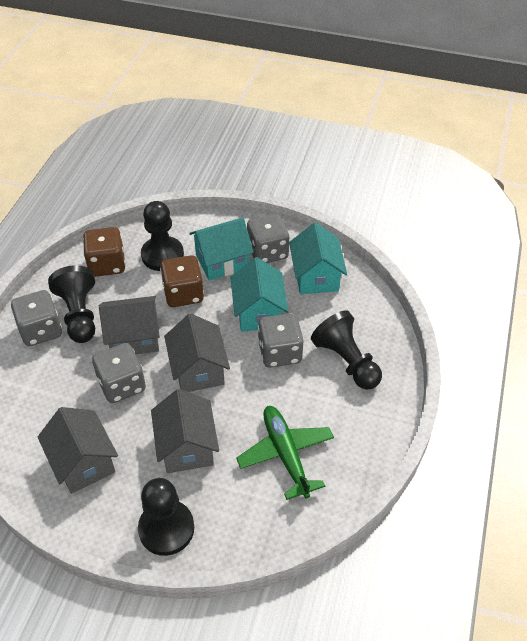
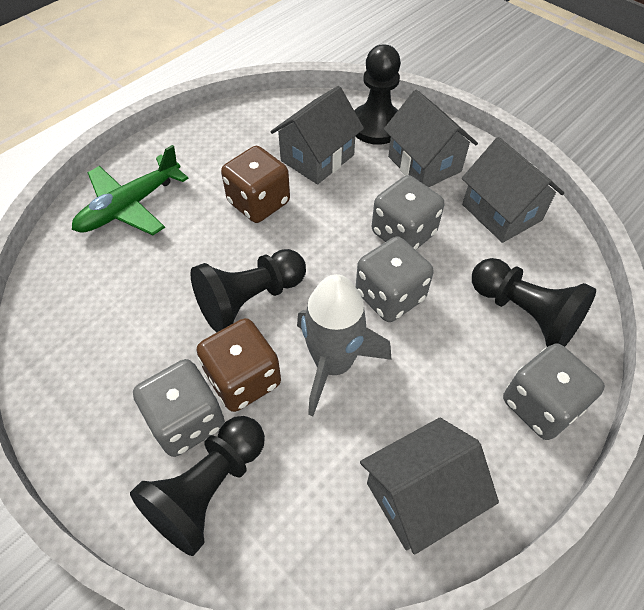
grey rocket: 0 -> 1
turquoise house: 3 -> 0

